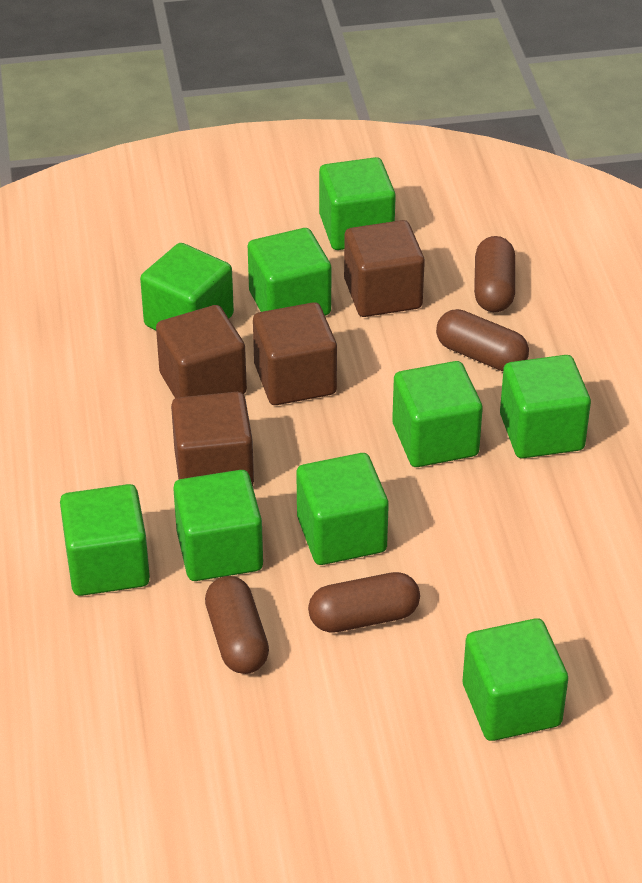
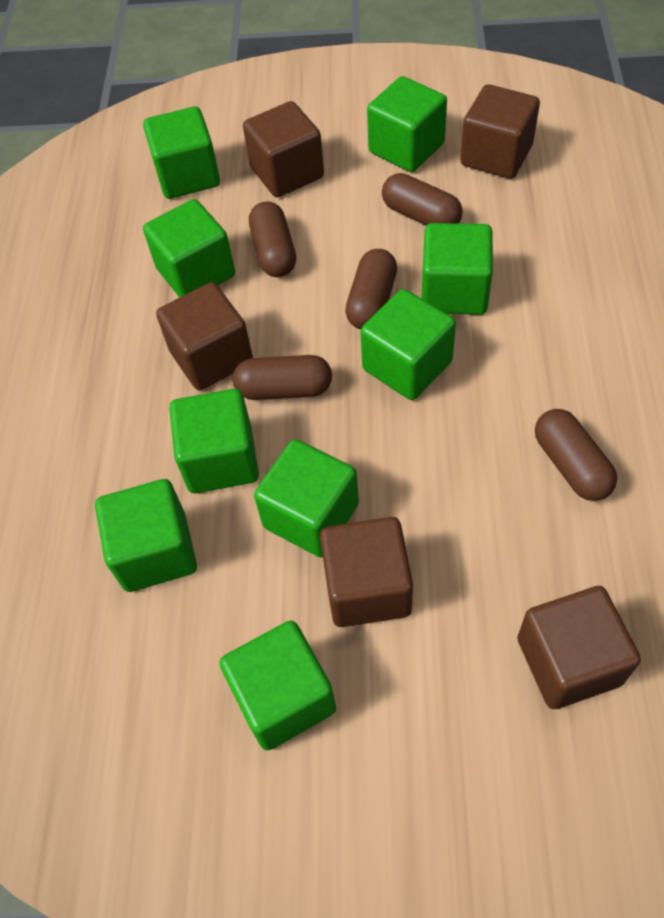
brown capsule: 4 -> 5
brown cube: 4 -> 5

